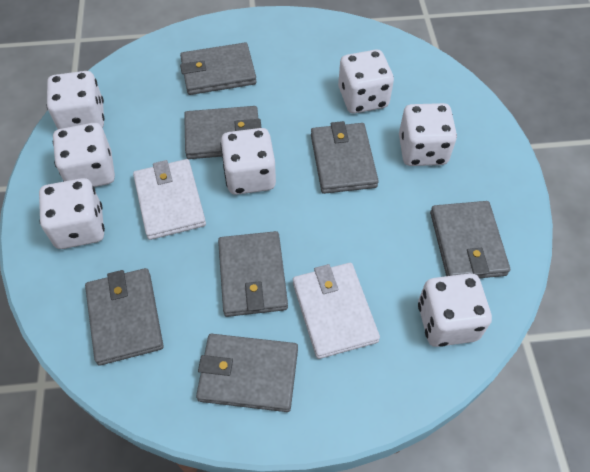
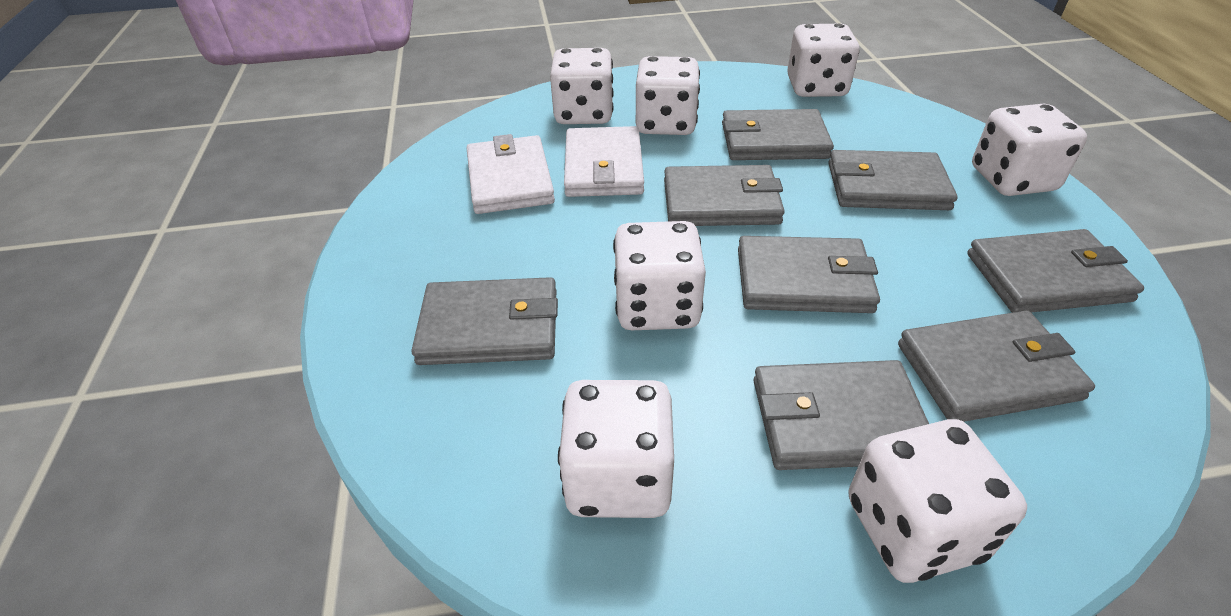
grey wallet: 7 -> 8

